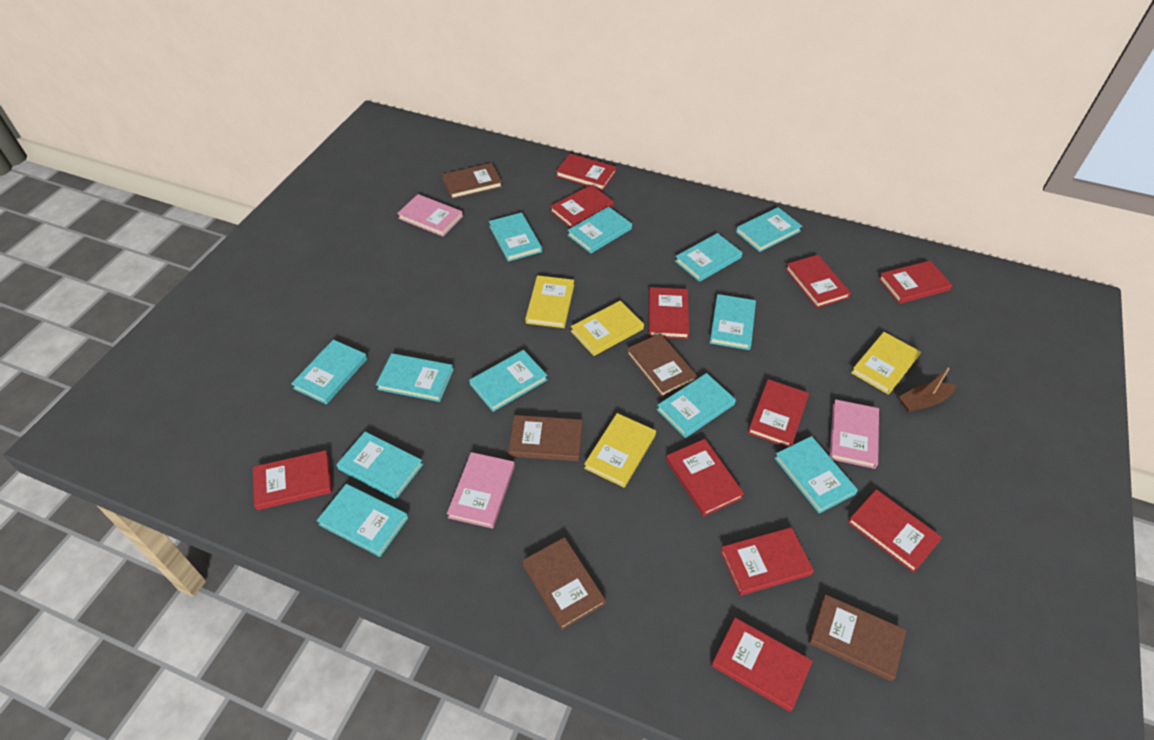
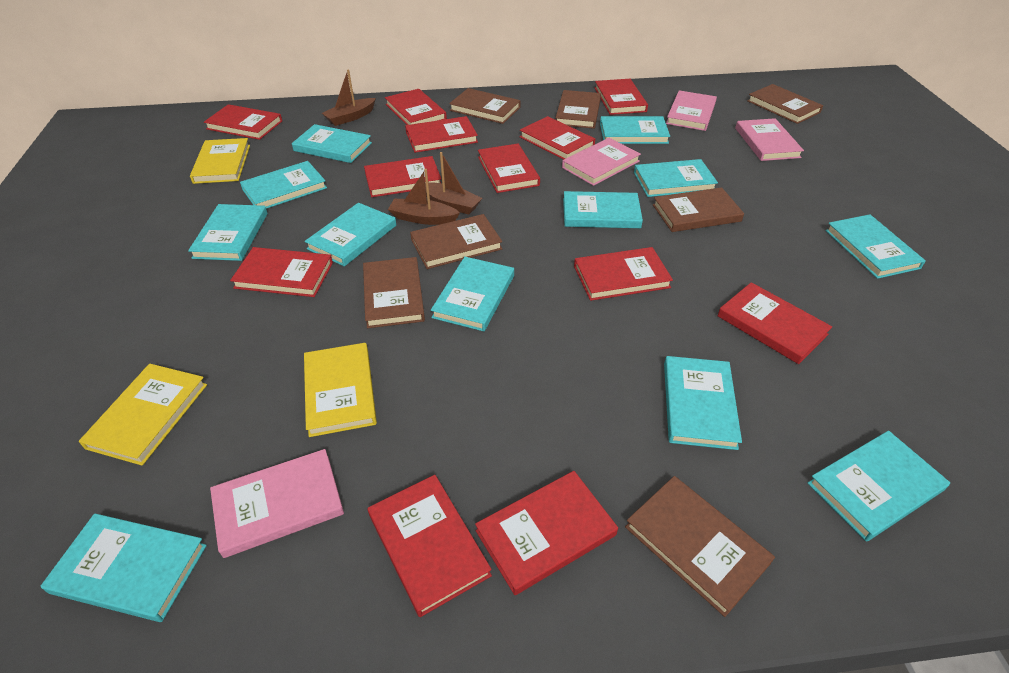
brown boat: 1 -> 3
brown book: 5 -> 7
pink book: 3 -> 4
red book: 11 -> 12
yellow book: 4 -> 3

